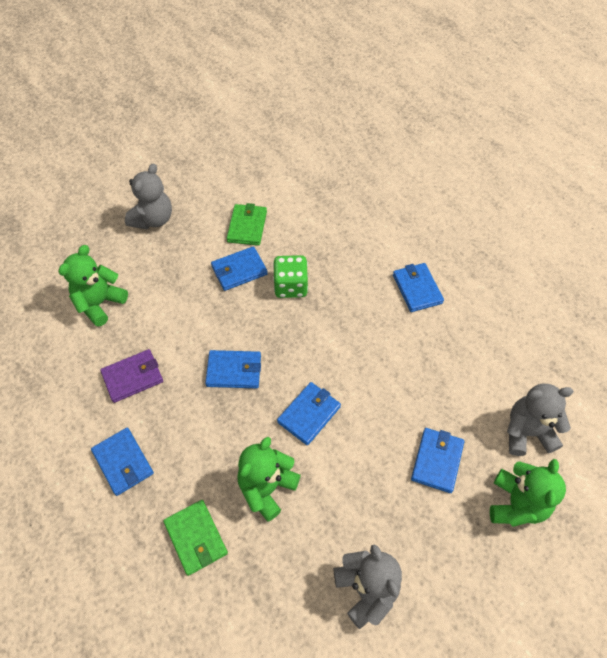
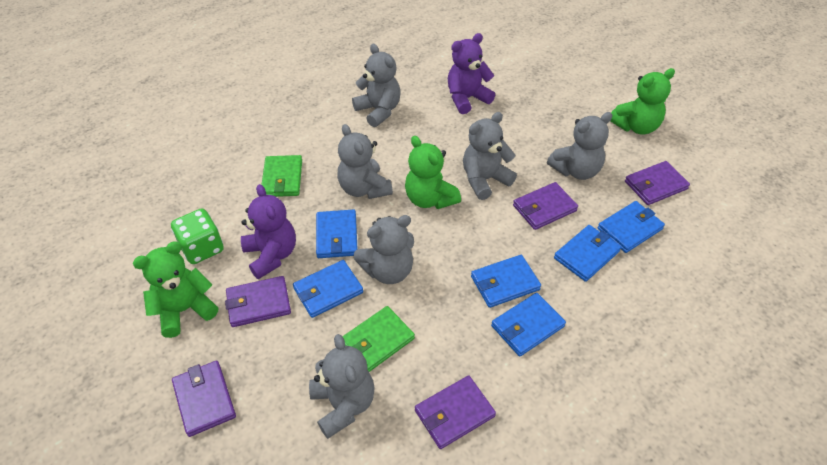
grey teddy bear: 3 -> 6
purple teddy bear: 0 -> 2
purple wallet: 1 -> 5

